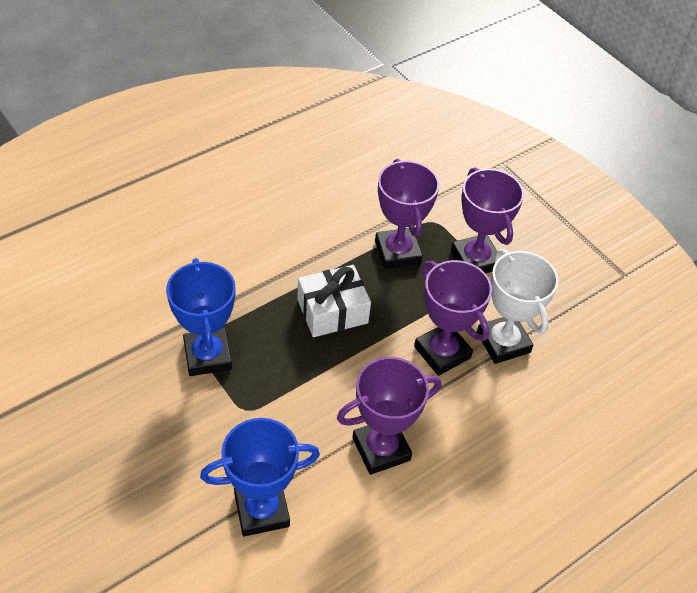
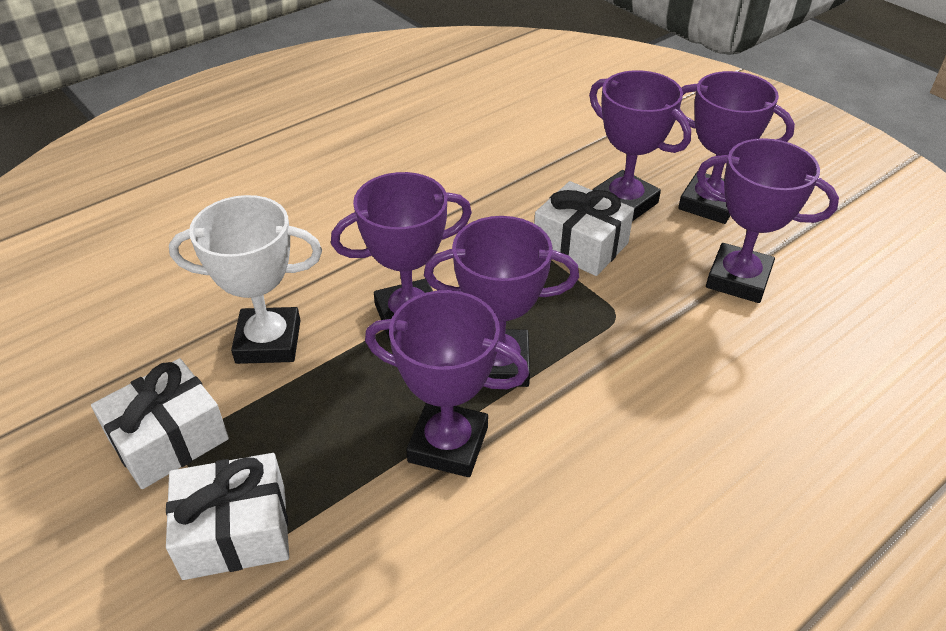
blue trophy: 2 -> 0
purple trophy: 4 -> 6
white gift: 1 -> 3

